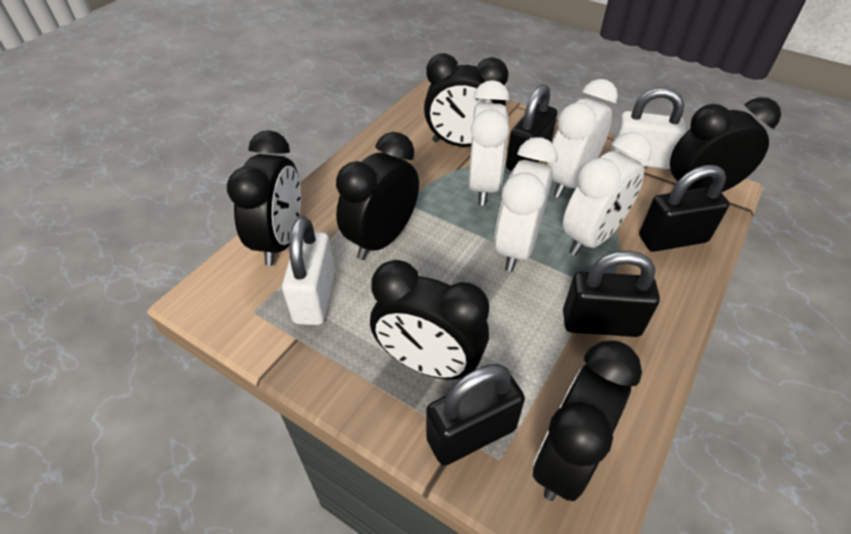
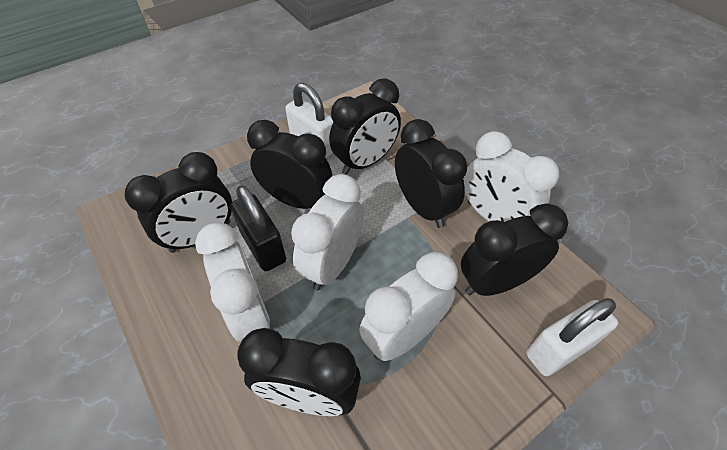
black padlock: 4 -> 1

